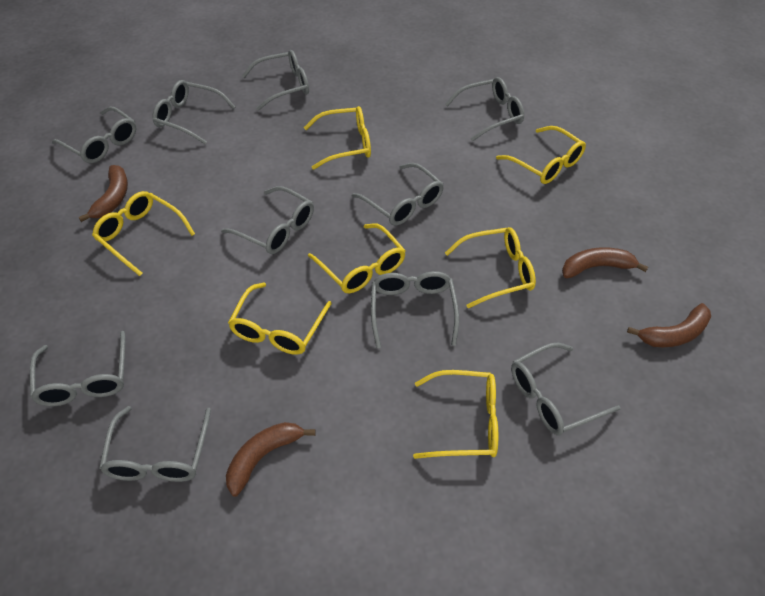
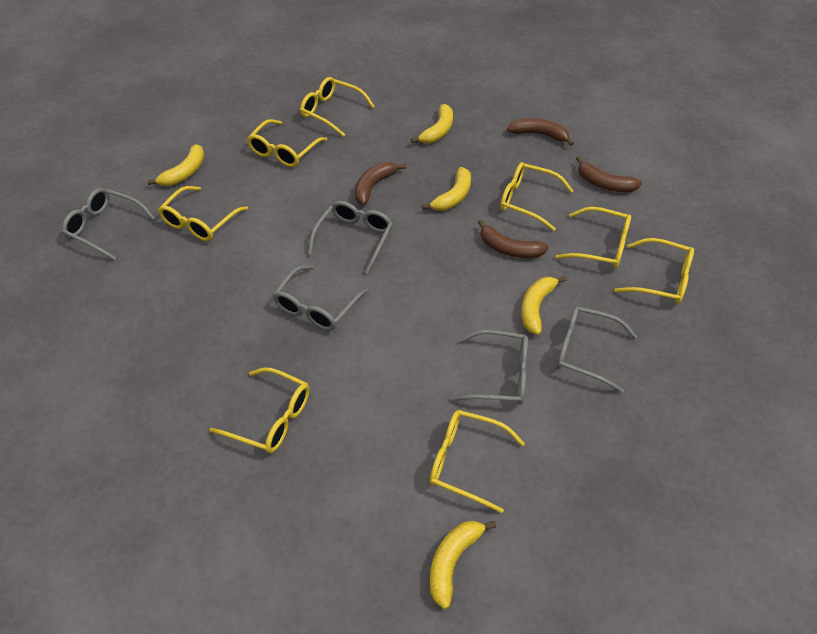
grey glasses: 10 -> 5
yellow banana: 0 -> 5
yellow glasses: 7 -> 8

